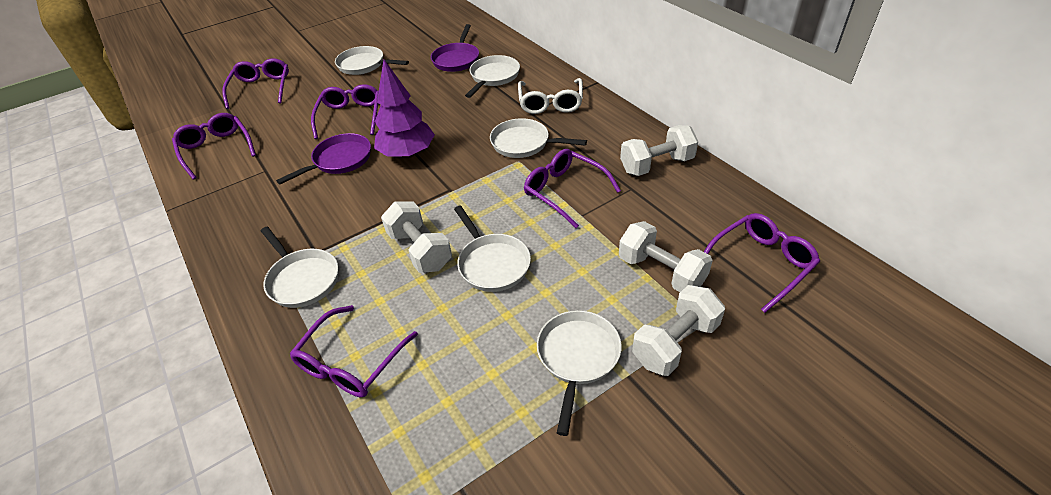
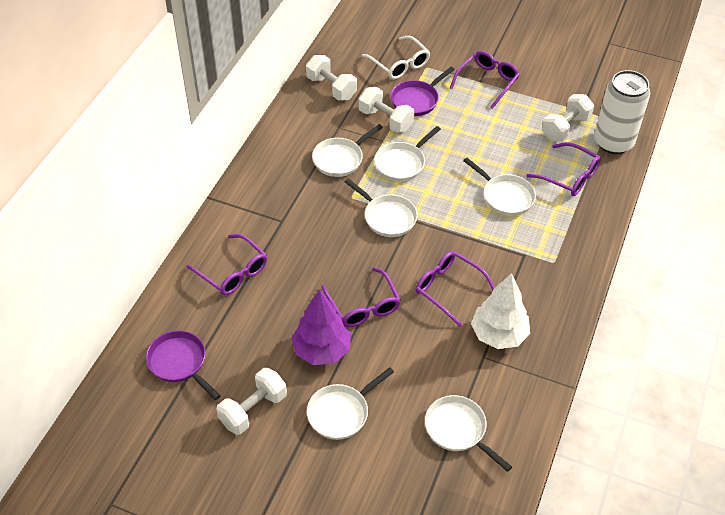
purple glasses: 6 -> 5
white can: 0 -> 1
white tree: 0 -> 1

